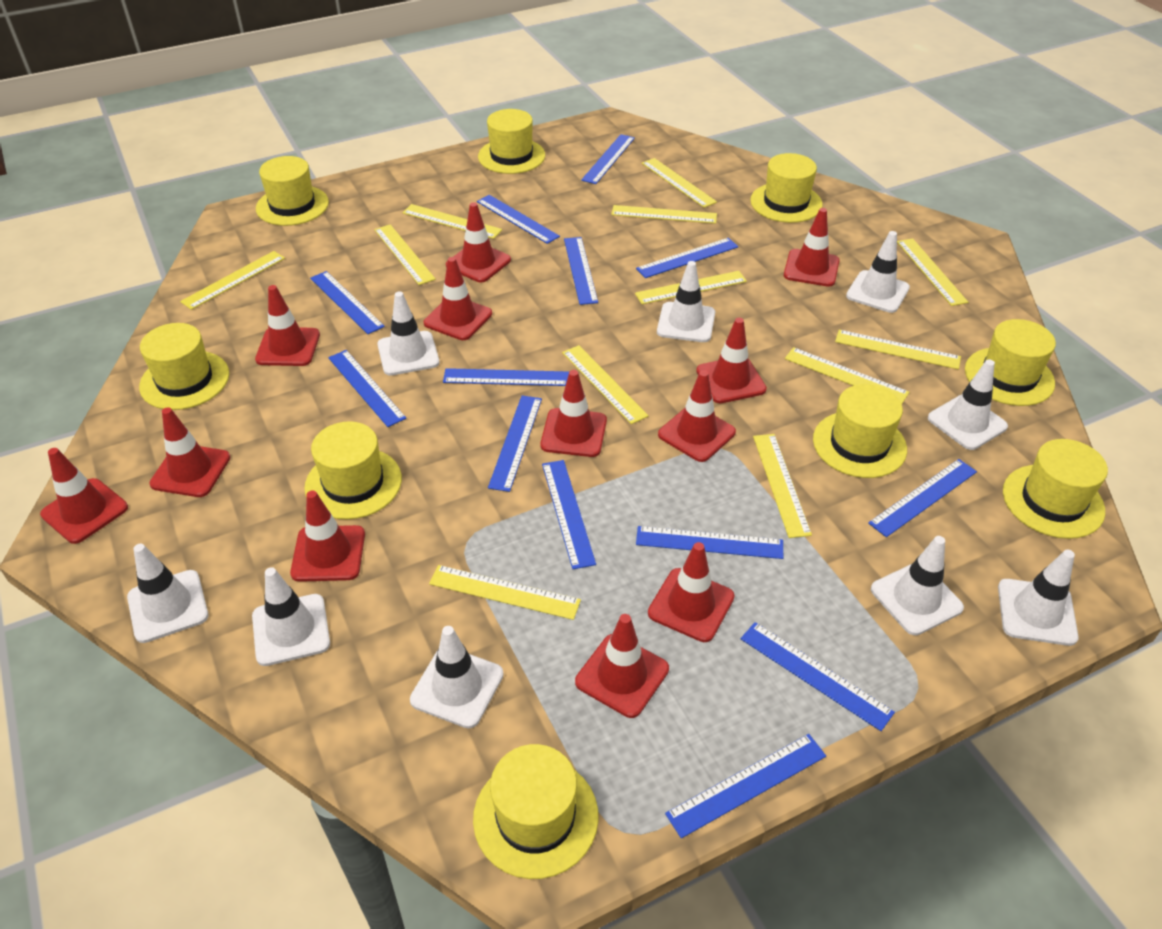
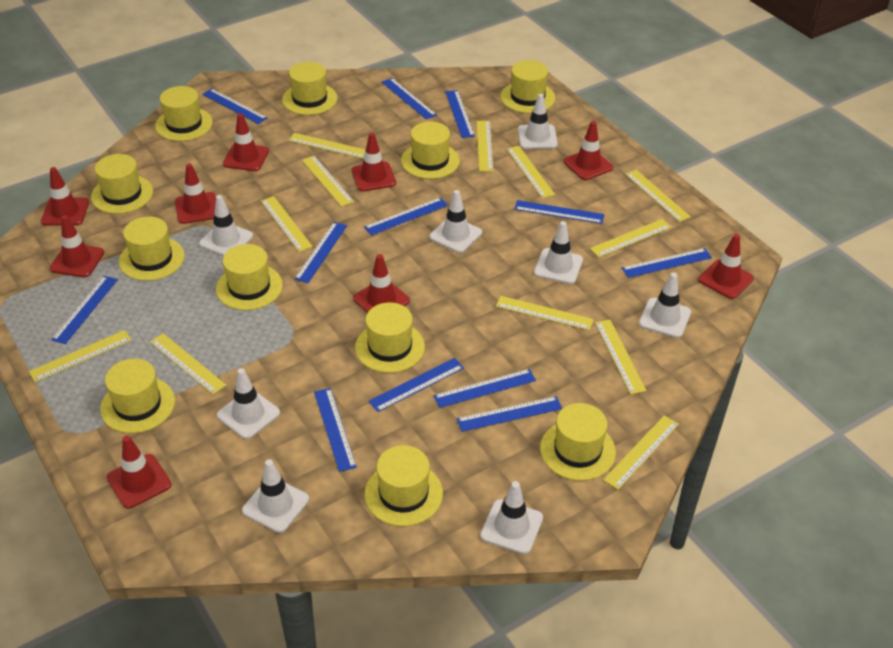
blue ruler: 13 -> 12
red traffic cone: 12 -> 9
white traffic cone: 9 -> 8
yellow hat: 9 -> 11

